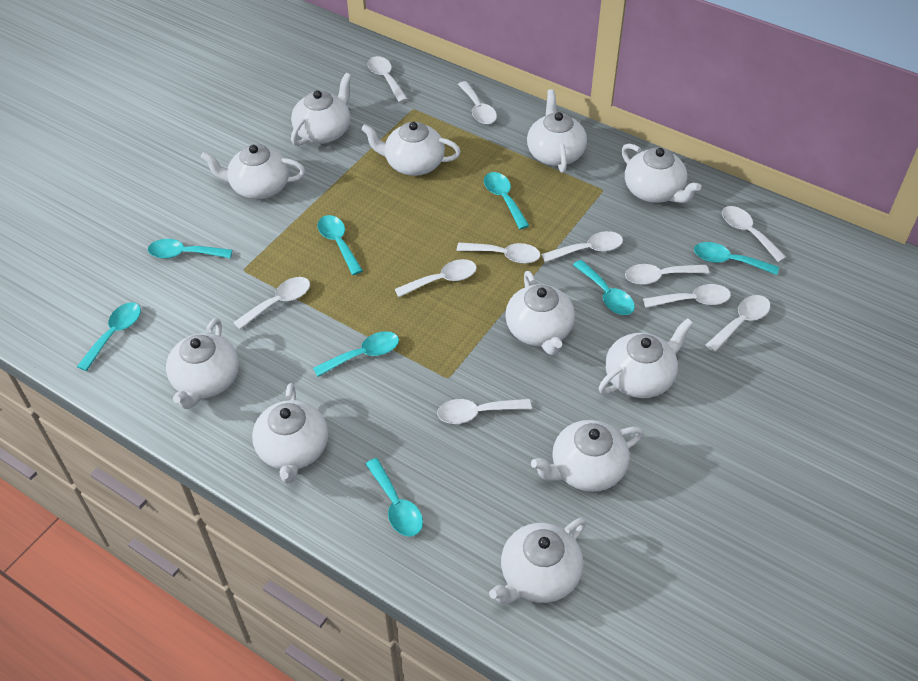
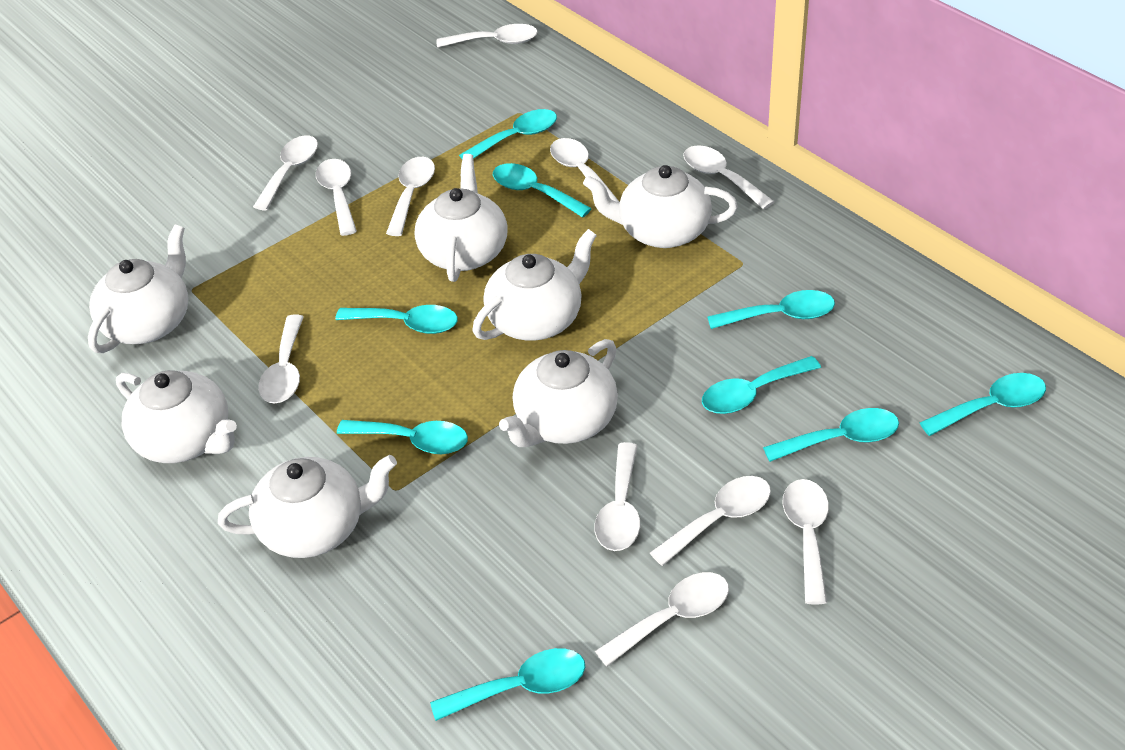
turquoise spoon: 8 -> 9
white teapot: 11 -> 7

